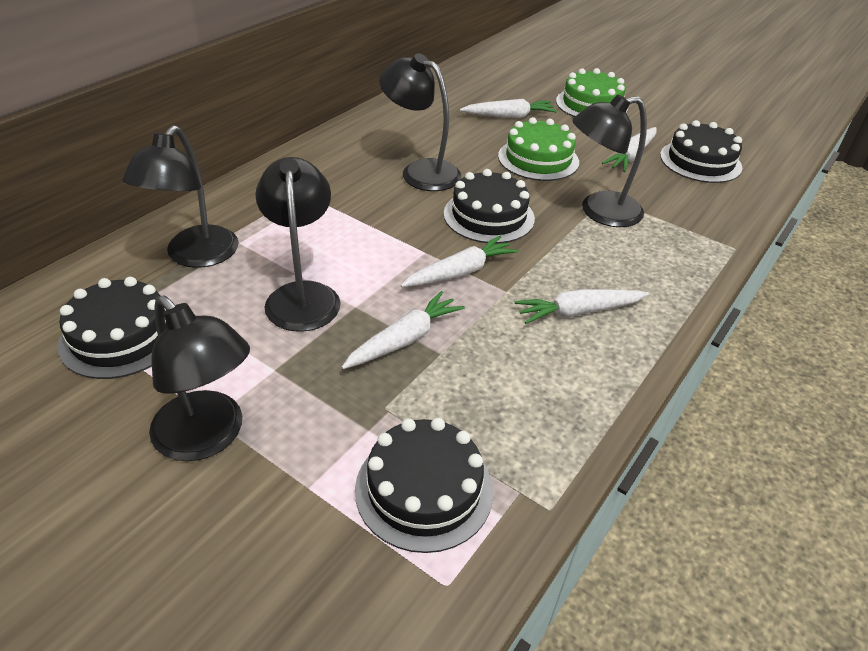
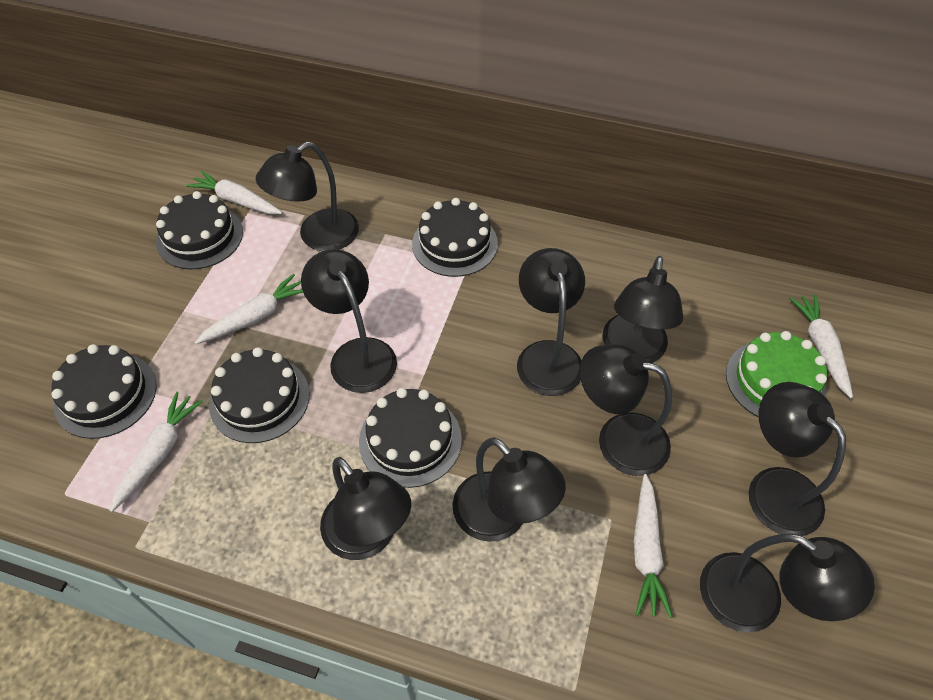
black cake: 4 -> 5
black lamp: 5 -> 9
green cake: 2 -> 1

